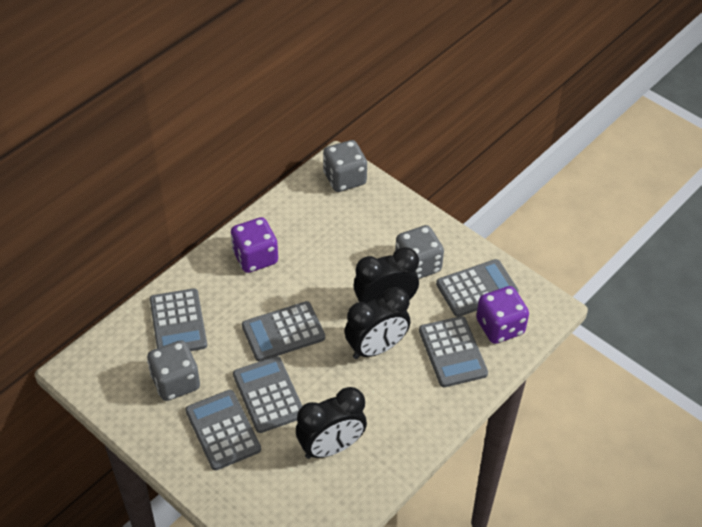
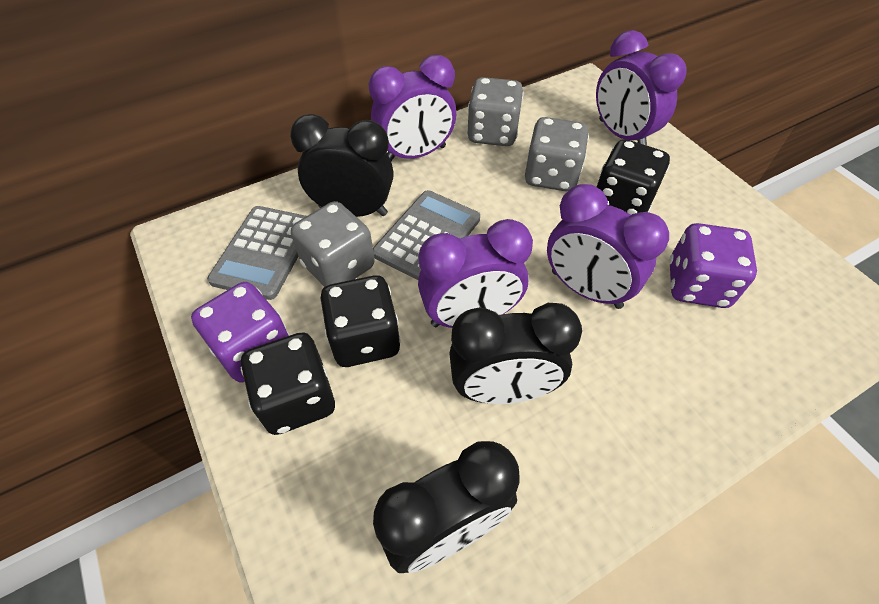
black dice: 0 -> 3
grey calculator: 6 -> 2
purple clock: 0 -> 4

